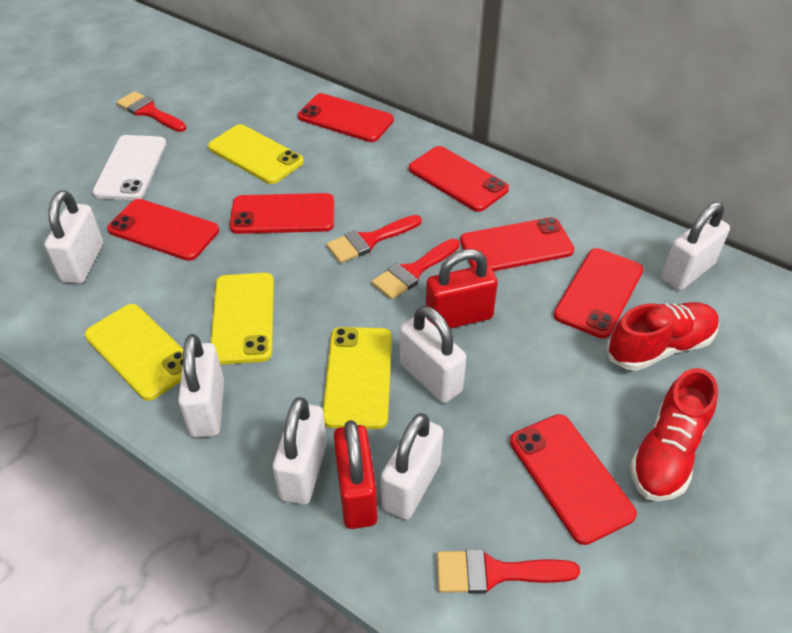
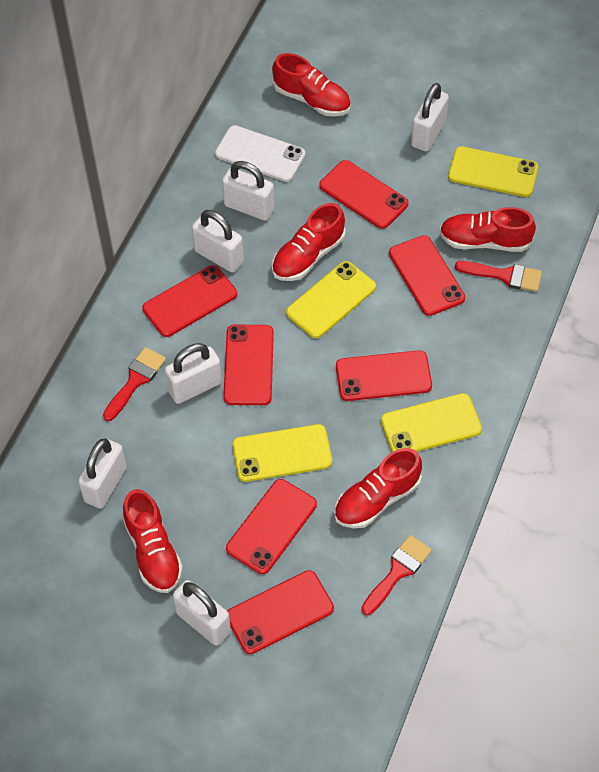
red brush: 4 -> 3
red padlock: 2 -> 0
red shoe: 2 -> 5

